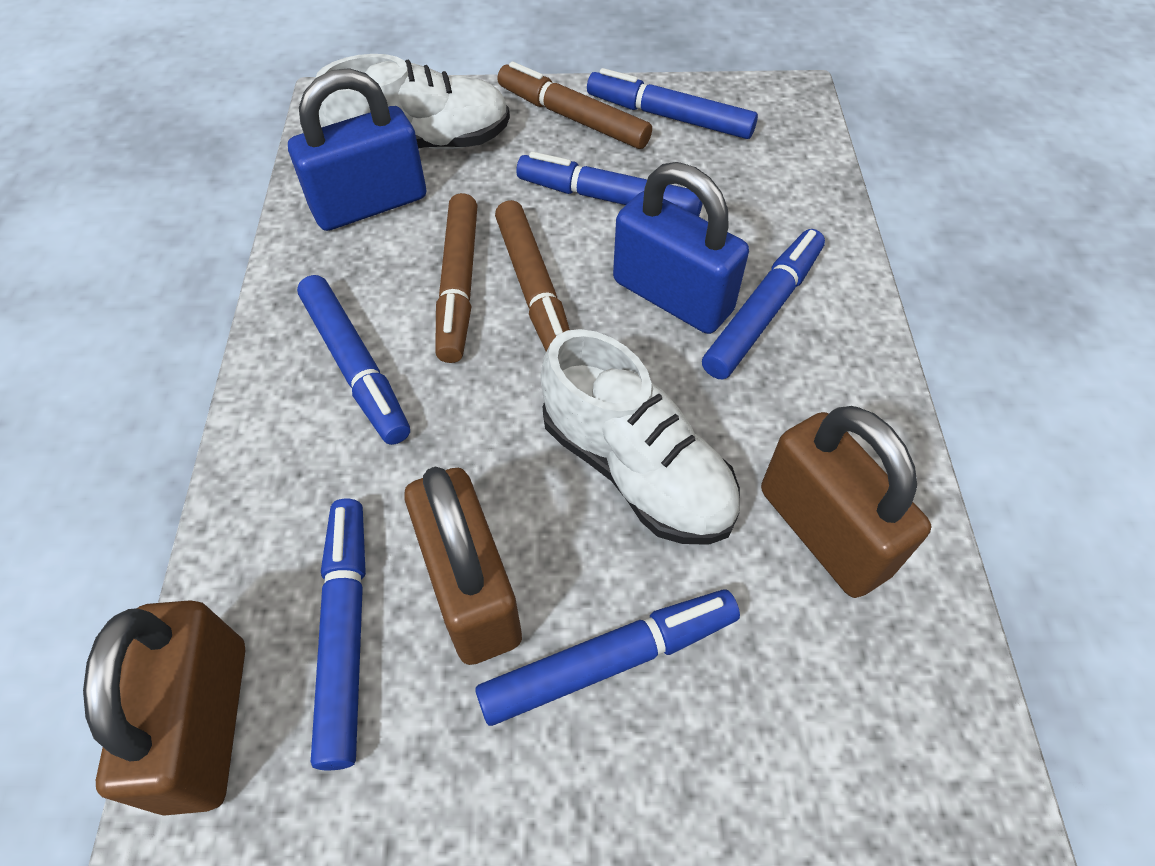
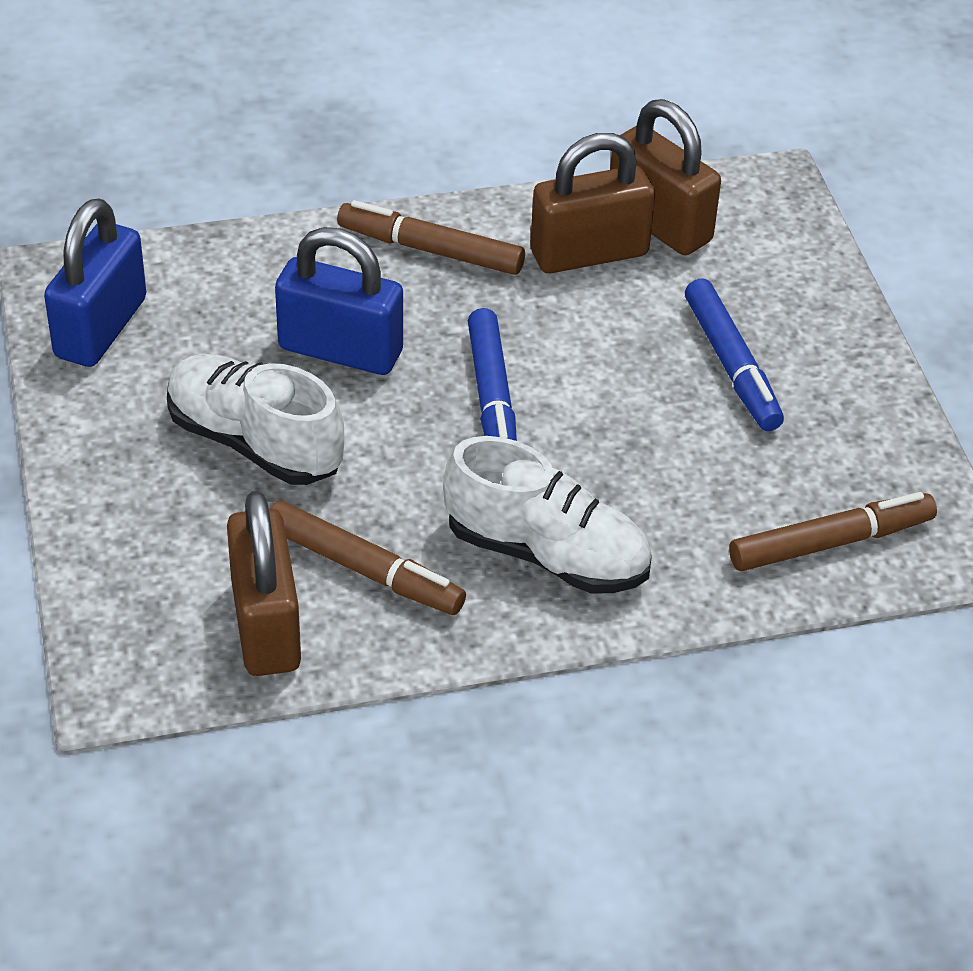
blue marker: 6 -> 2

